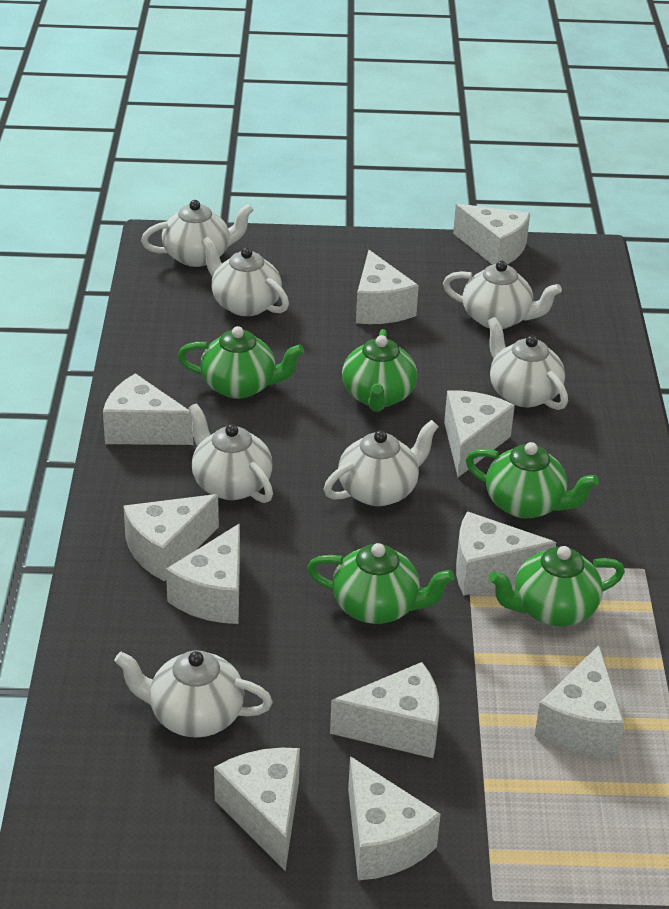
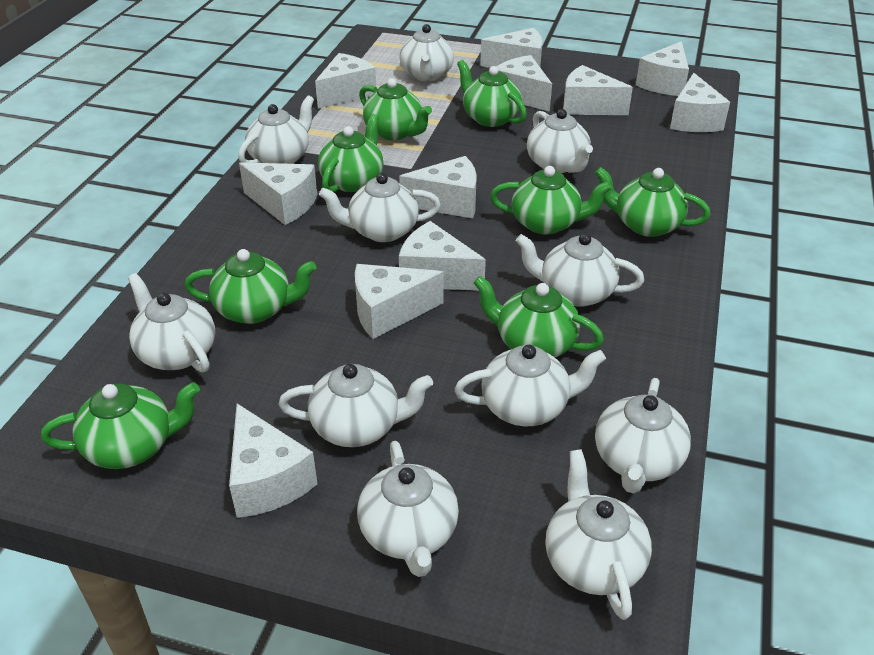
green teapot: 5 -> 8
white teapot: 7 -> 11

